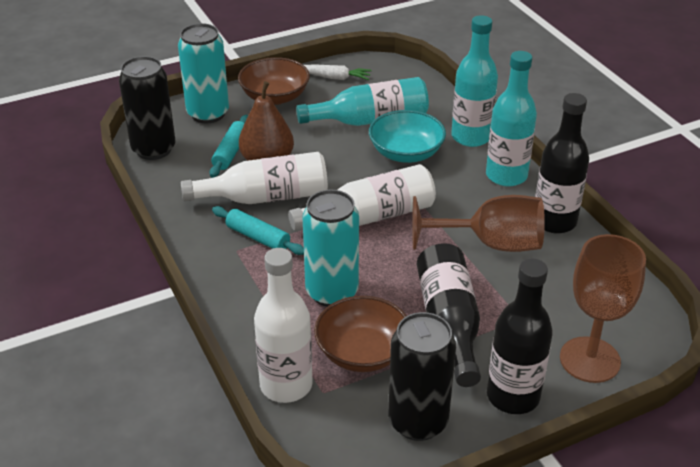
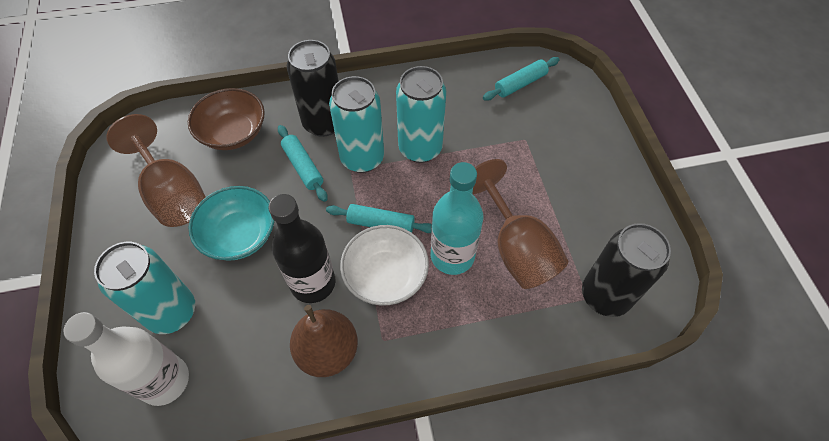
black bottle: 3 -> 1
brown bowl: 2 -> 1
turquoise bottle: 3 -> 1
turquoise can: 2 -> 3
turquoise rolling pin: 2 -> 3
white bottle: 3 -> 1
white bowl: 0 -> 1
white carrot: 1 -> 0

